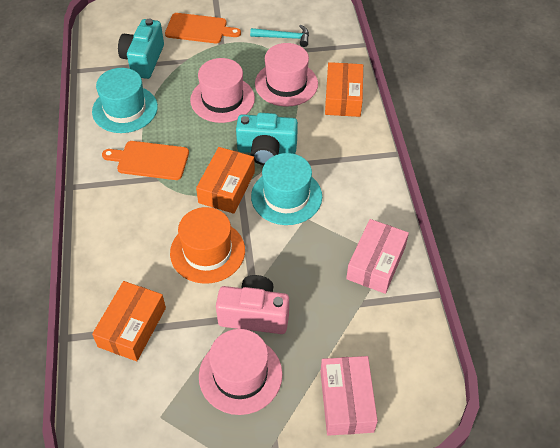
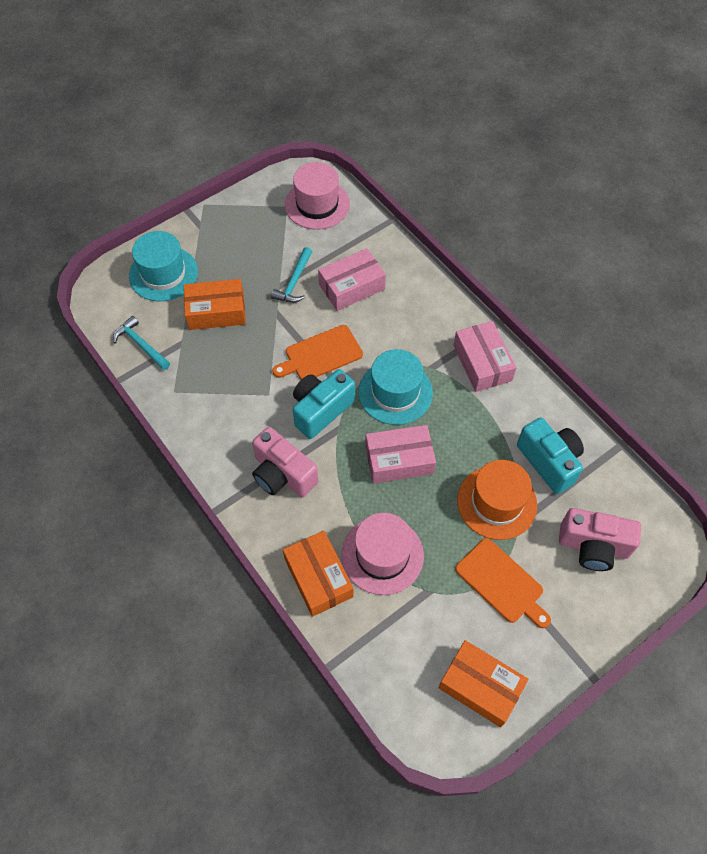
pink box: 2 -> 3
pink camera: 1 -> 2
pink hat: 3 -> 2
turquoise hammer: 1 -> 2

